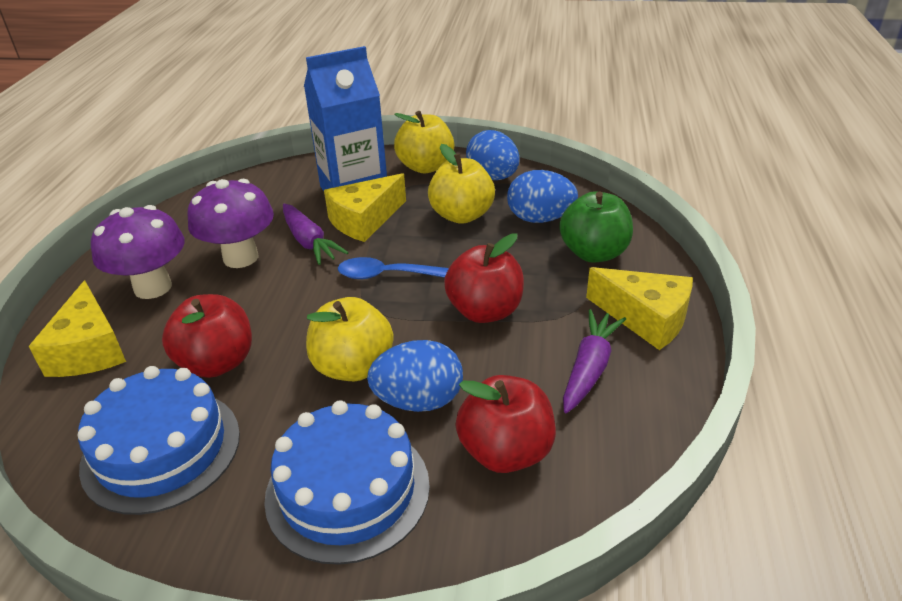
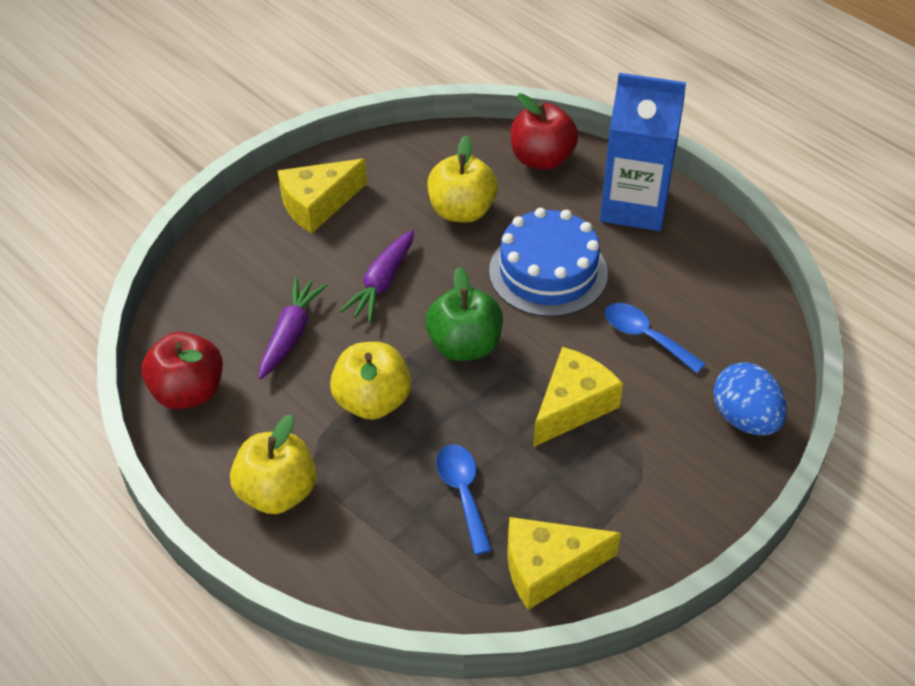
blue cake: 2 -> 1
blue egg: 3 -> 1
blue spoon: 1 -> 2
purple mushroom: 2 -> 0
red apple: 3 -> 2

